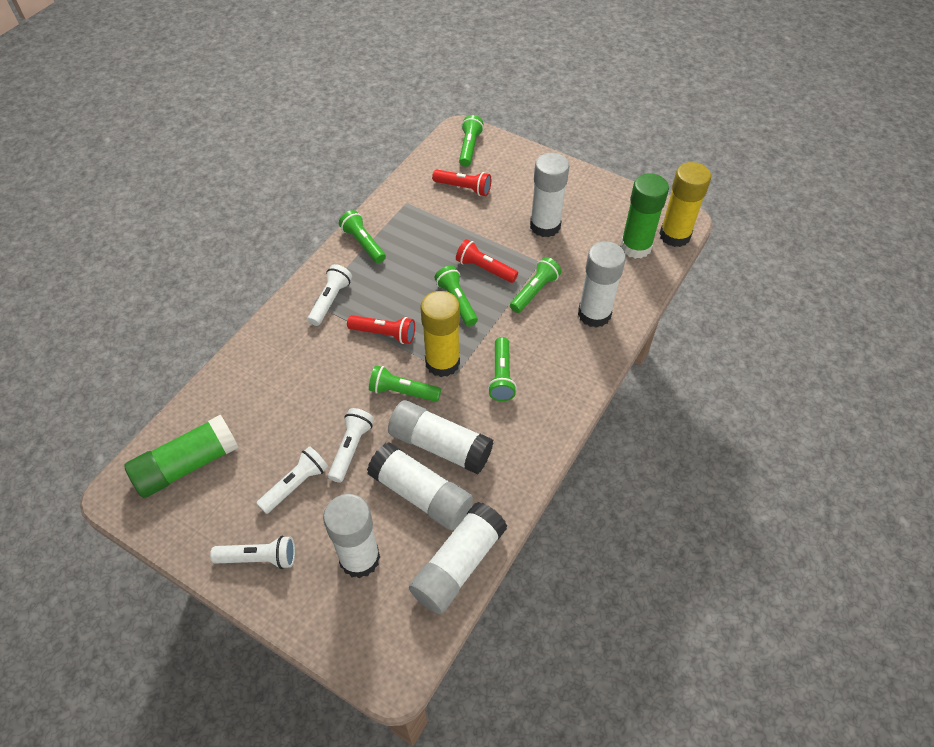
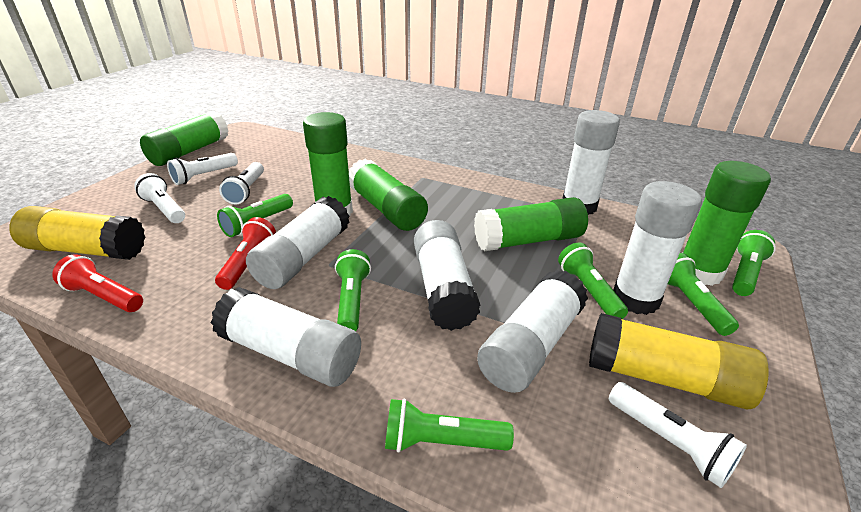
green glue stick: 2 -> 5
red flashlight: 3 -> 2

